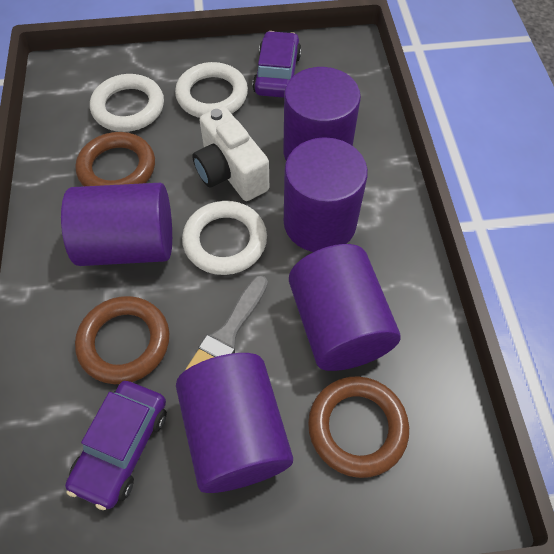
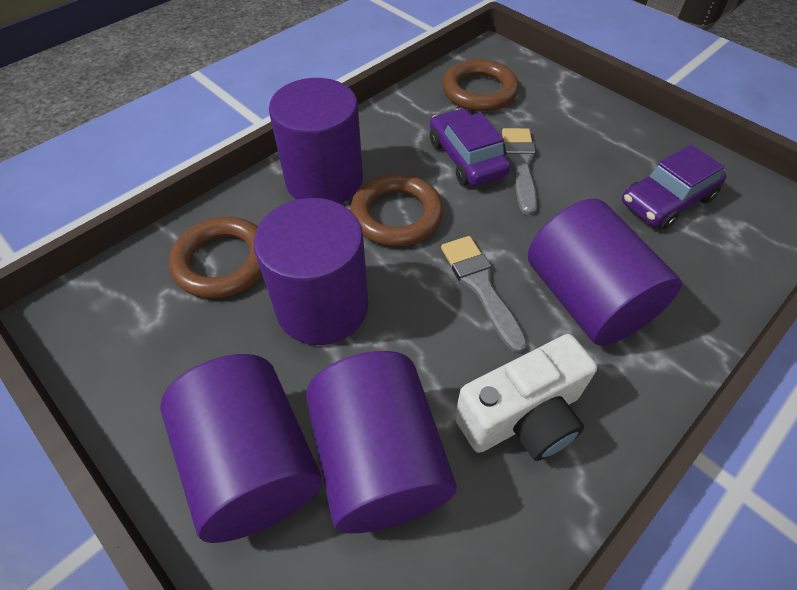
grey brush: 1 -> 2
white ring: 3 -> 0

